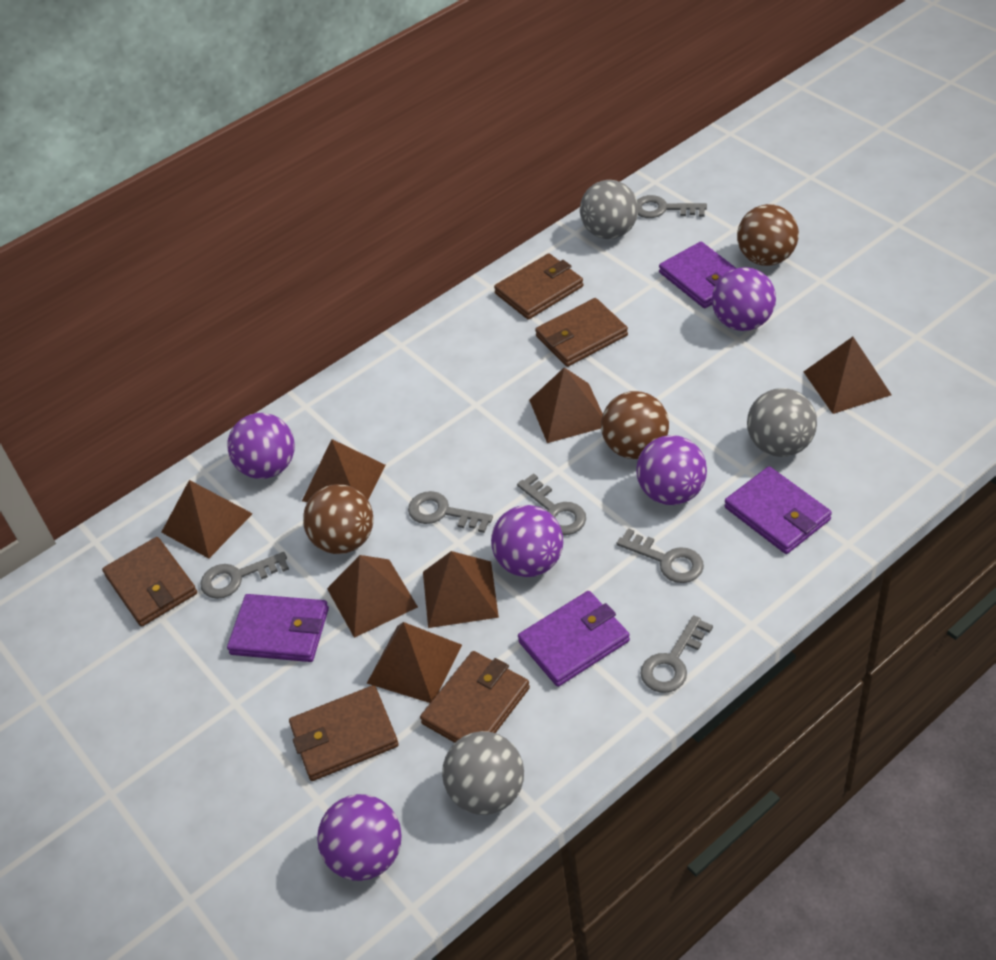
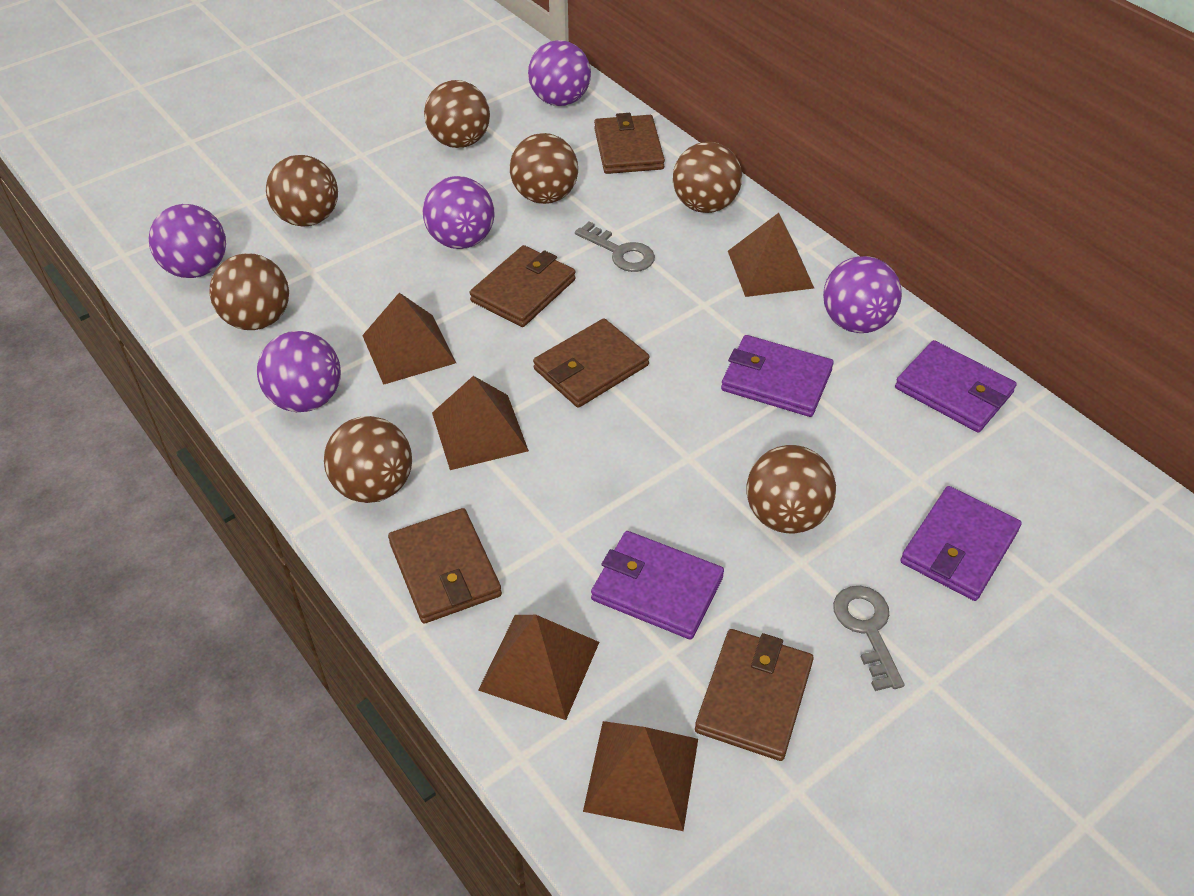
brown ball: 3 -> 7
brown pyramid: 7 -> 5
grey ball: 3 -> 0
grey key: 6 -> 2

